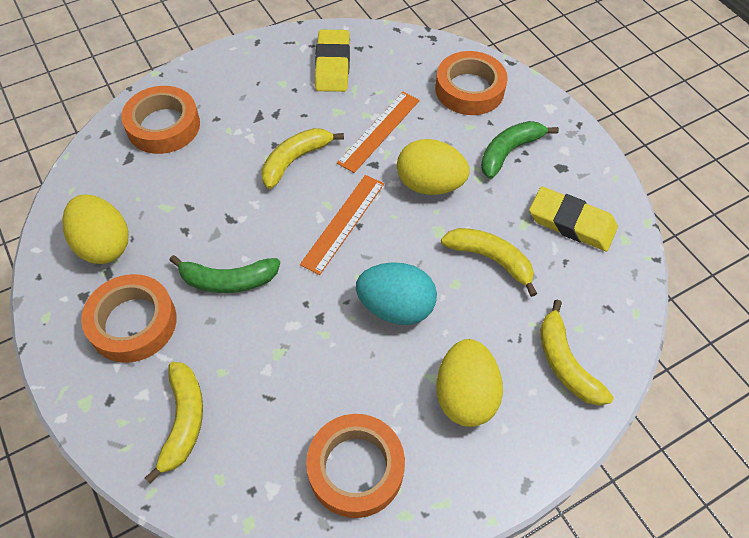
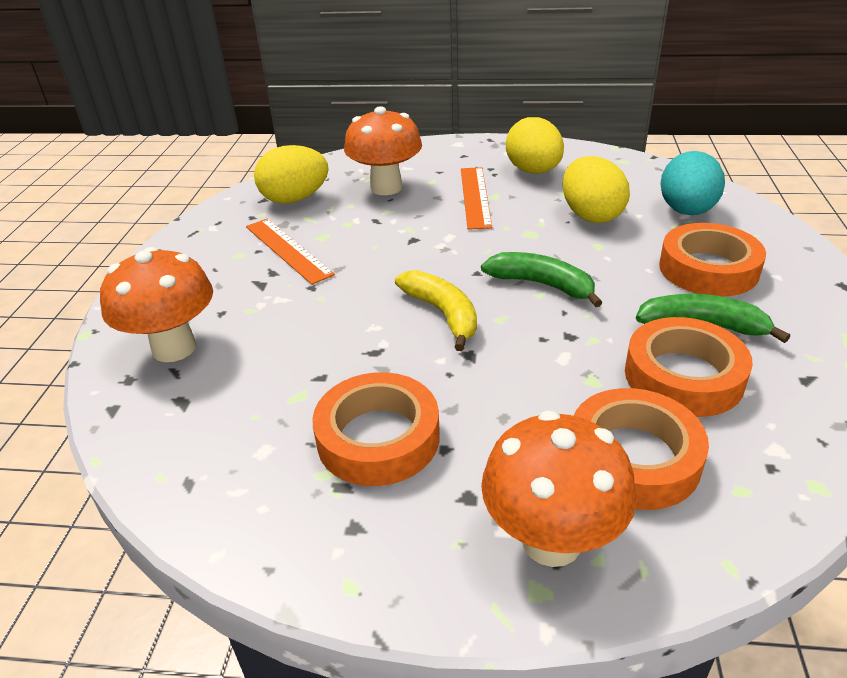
orange mushroom: 0 -> 3
yellow banana: 4 -> 1
yellow eraser: 2 -> 0

